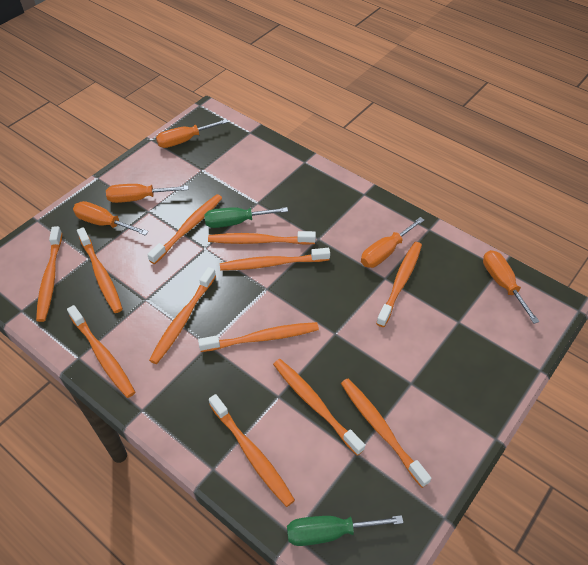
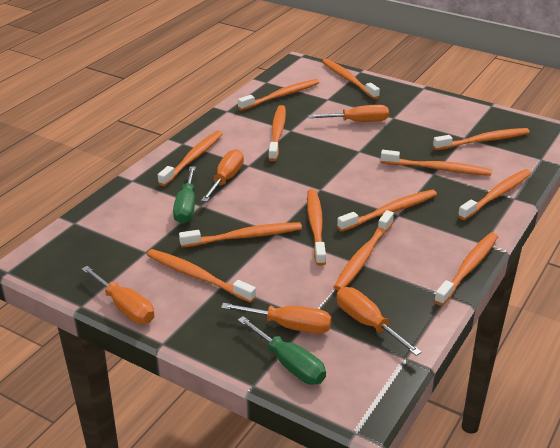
orange toothbrush: 12 -> 13

